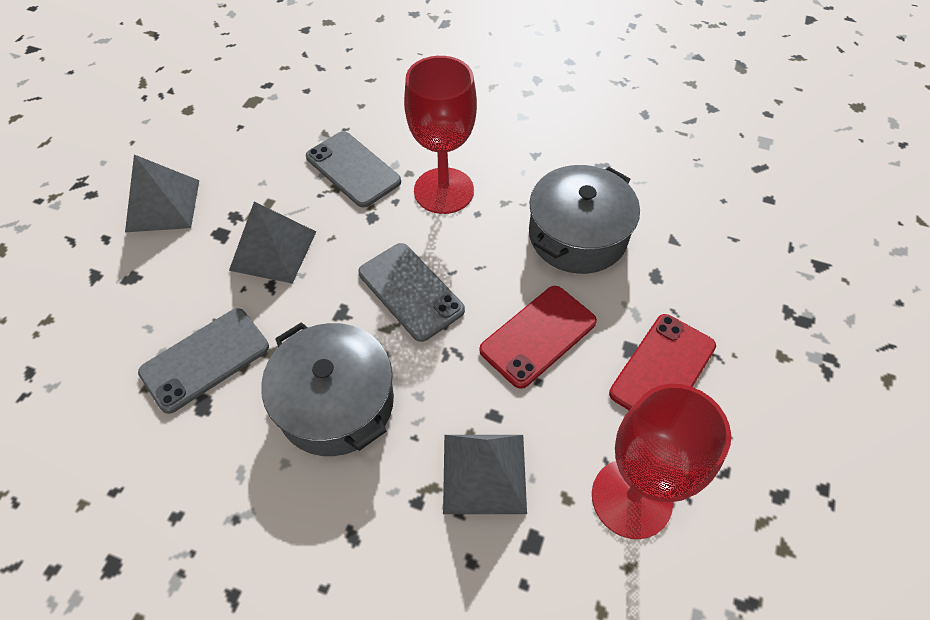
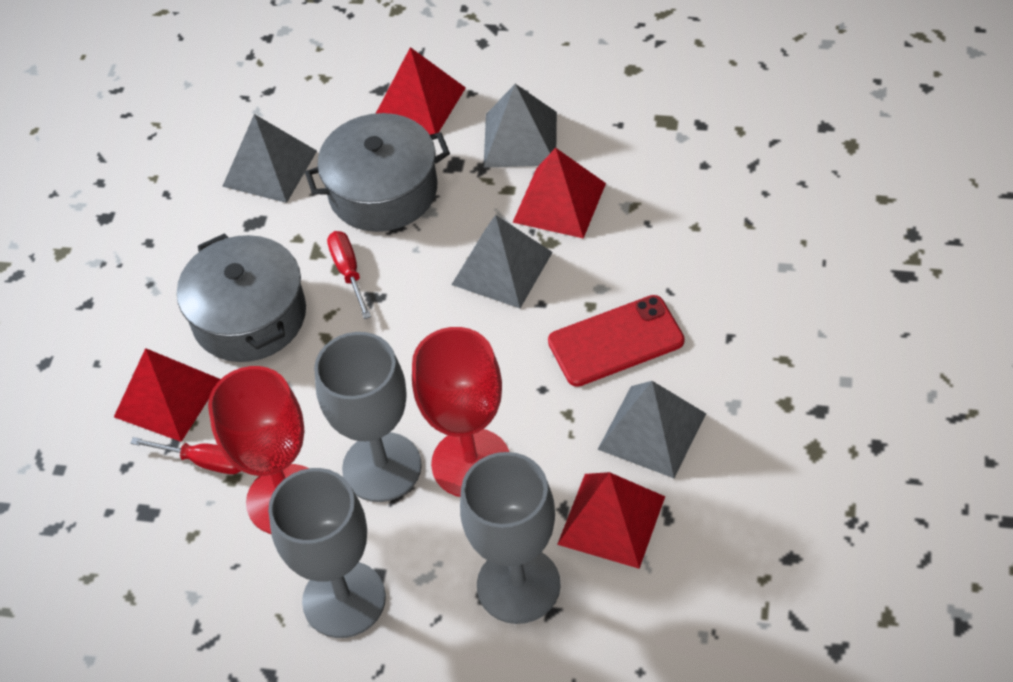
grey goblet: 0 -> 3
grey phone: 3 -> 0
grey pyramid: 3 -> 4
red phone: 2 -> 1
red pyramid: 0 -> 4
red screwdriver: 0 -> 2

